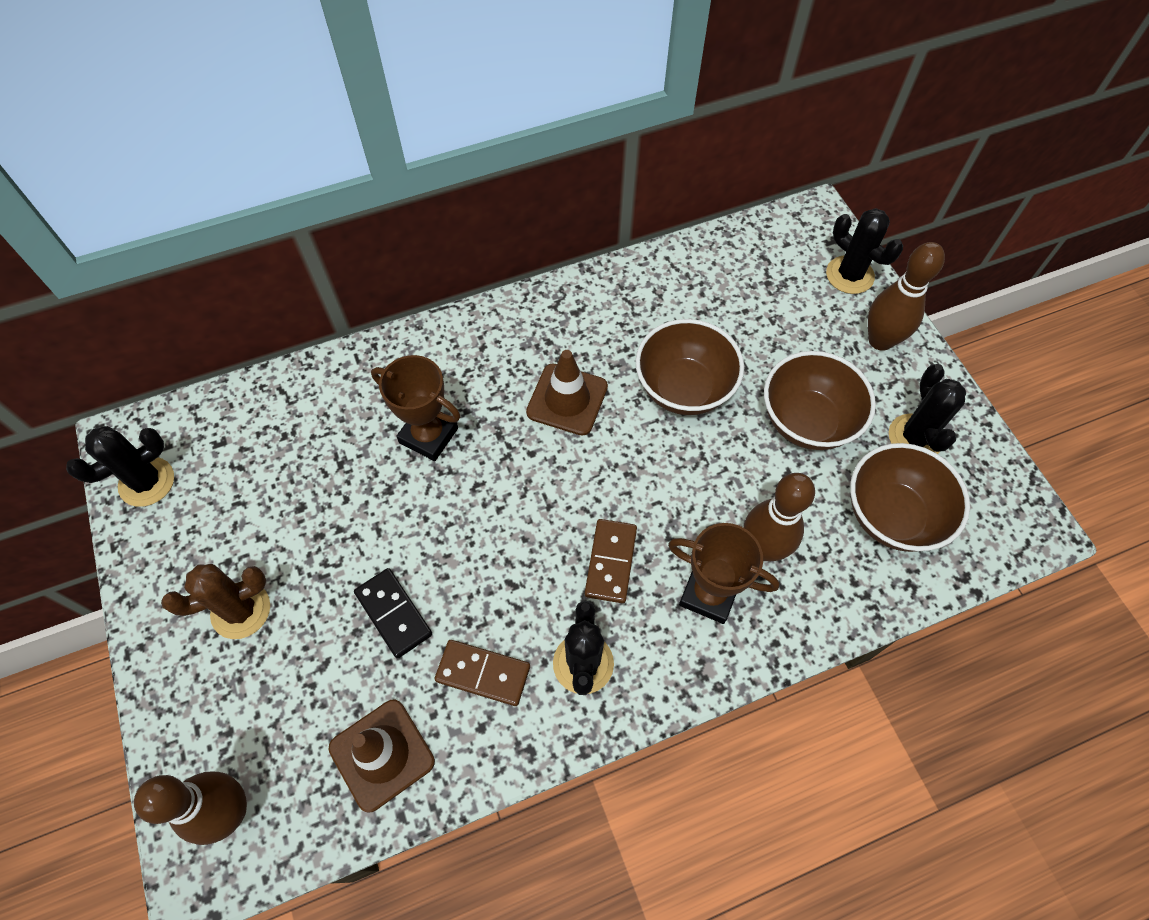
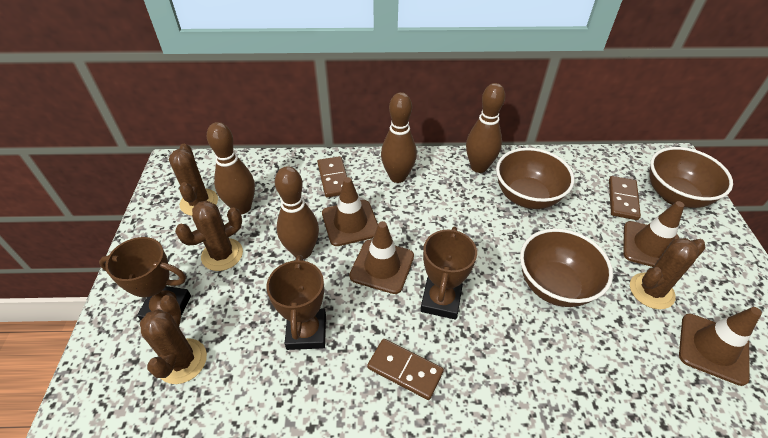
black cactus: 4 -> 0
black domino: 1 -> 0
brown bowling pin: 3 -> 4
brown cactus: 1 -> 4
brown domino: 2 -> 3
brown traffic cone: 2 -> 4
brown trophy: 2 -> 3

